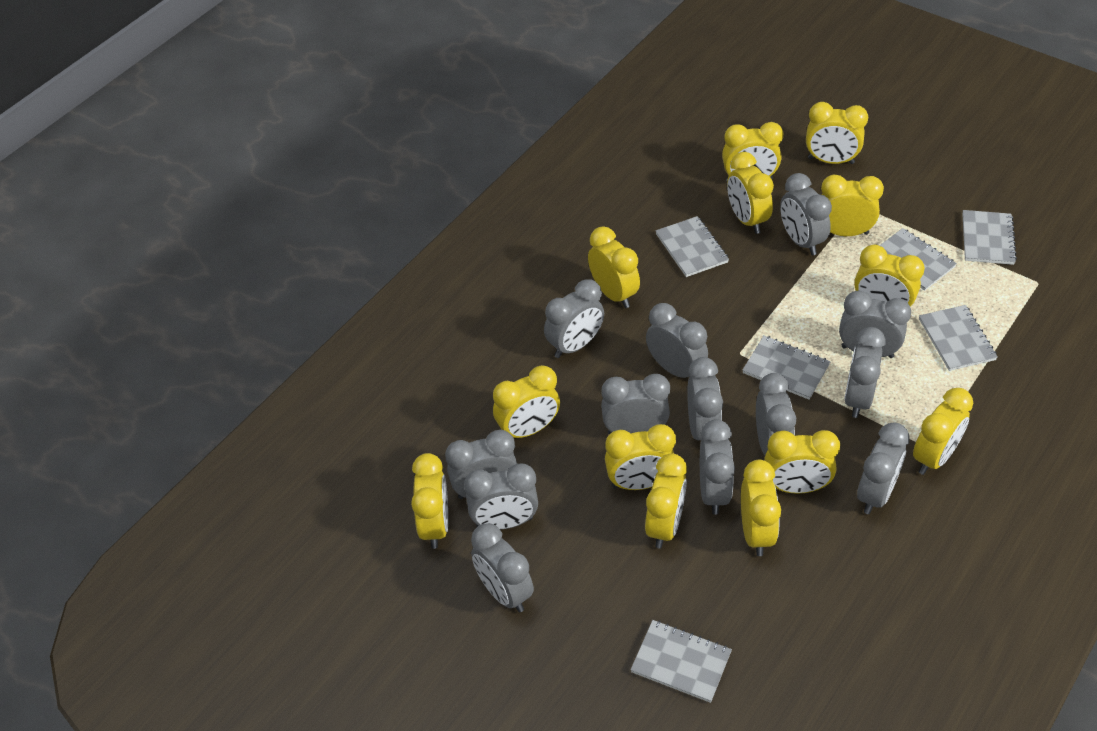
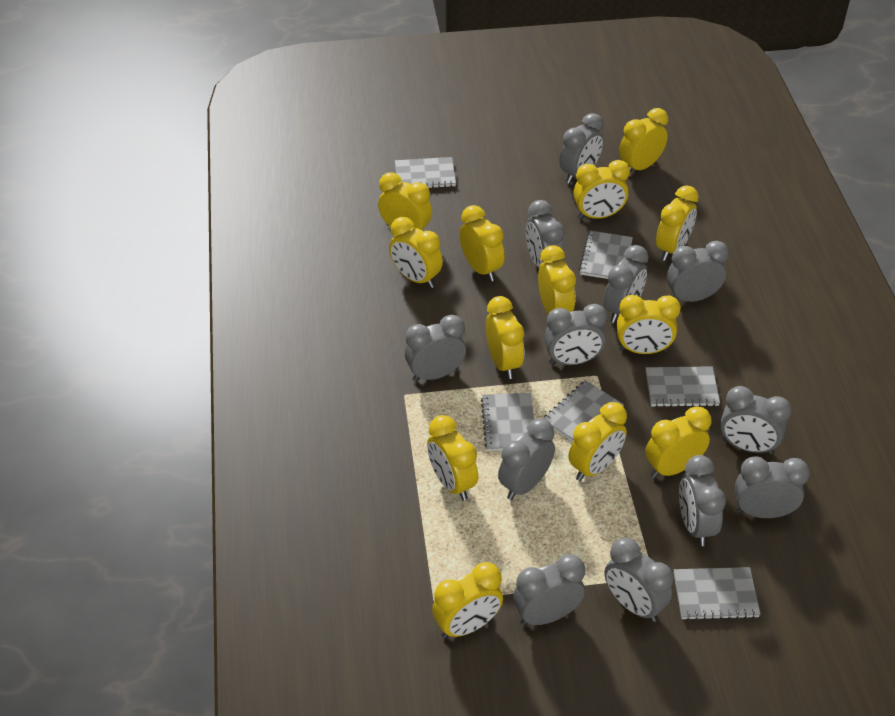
grey clock: 13 -> 12

